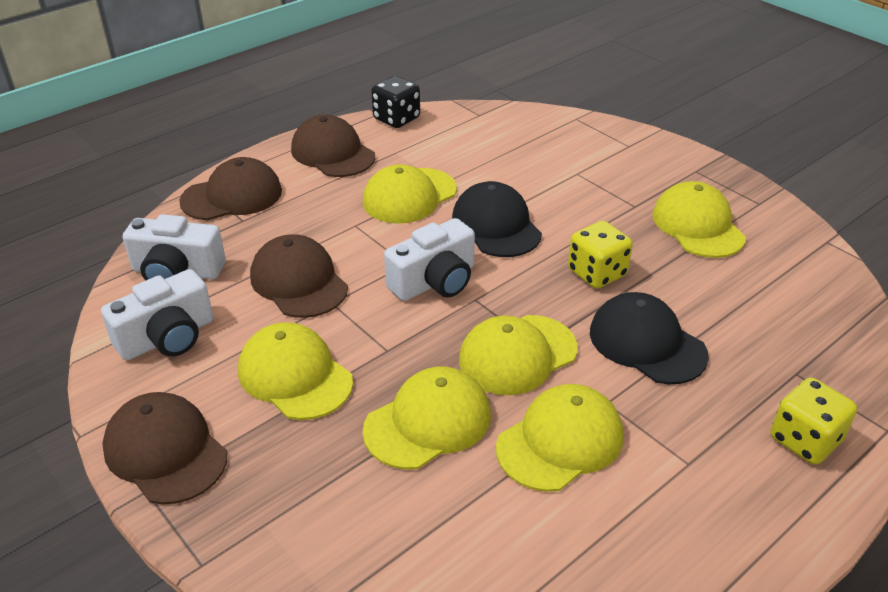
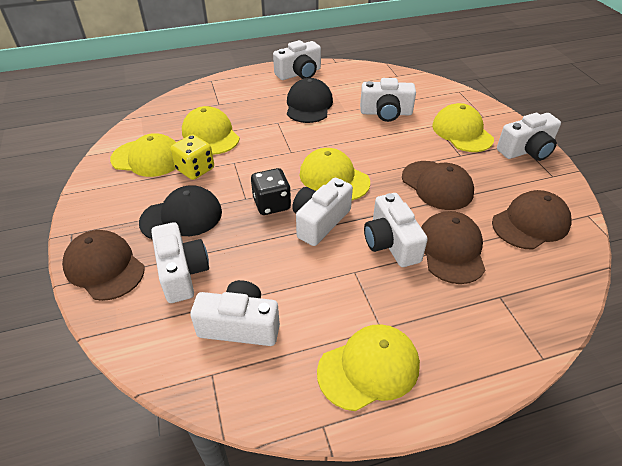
white camera: 3 -> 7
yellow cap: 6 -> 5
yellow dice: 2 -> 1

